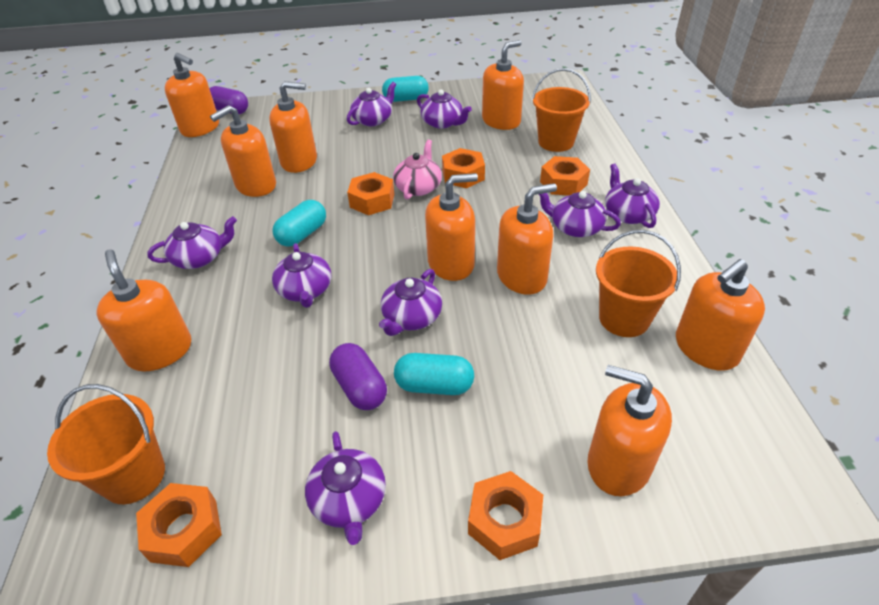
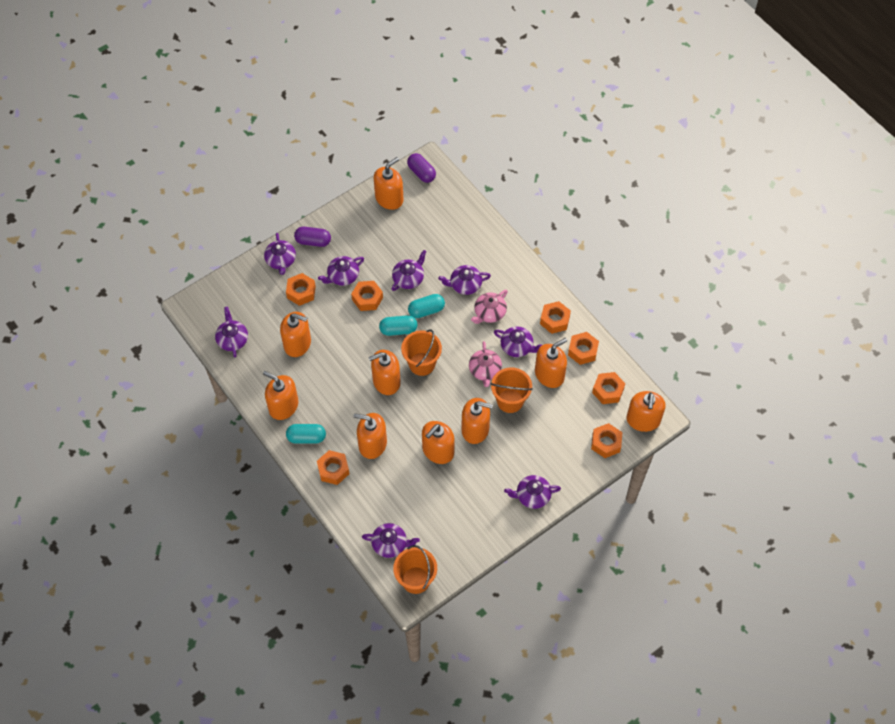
orange nut: 5 -> 7
pink teapot: 1 -> 2

